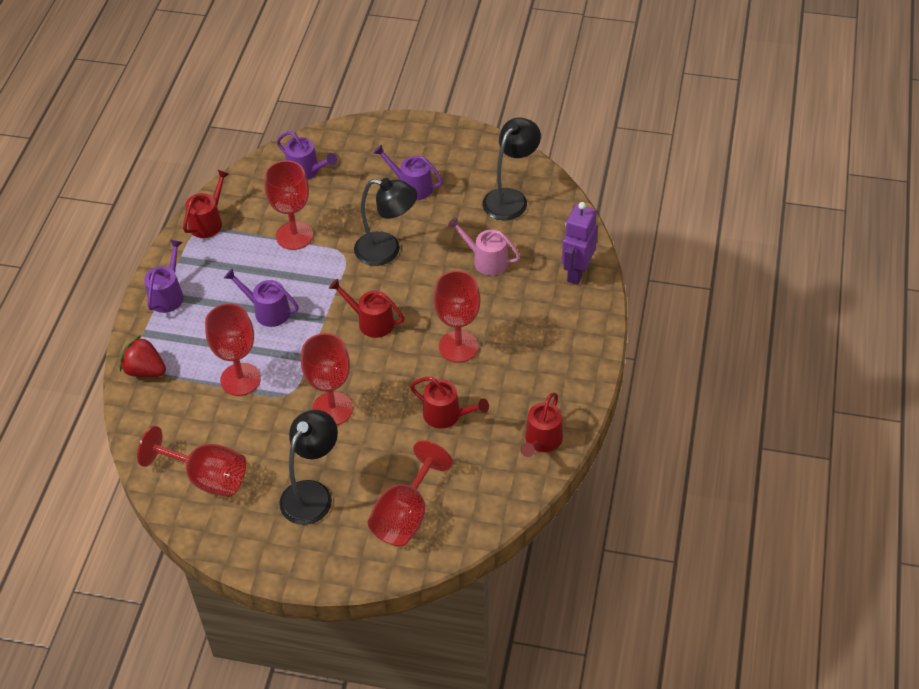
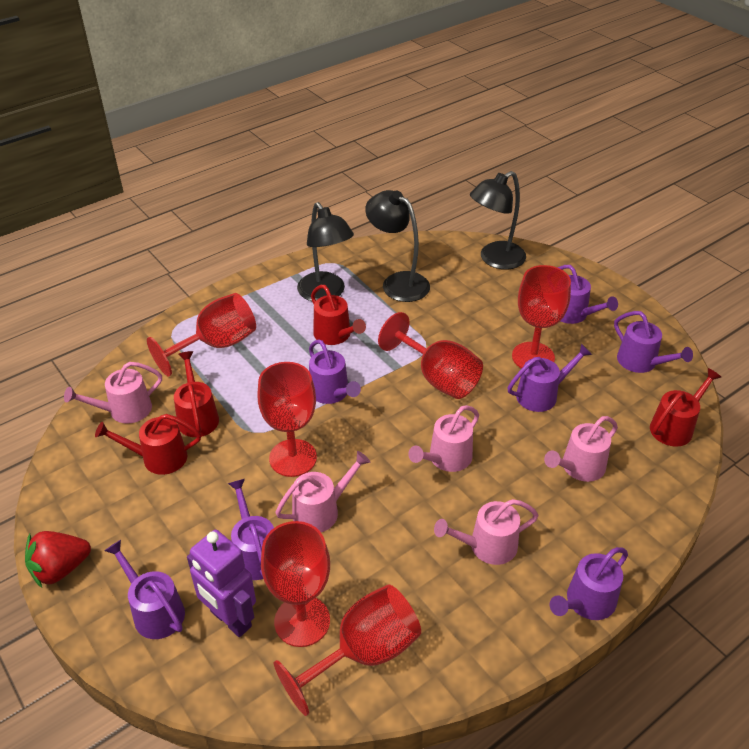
pink watering can: 1 -> 5
purple watering can: 4 -> 7

